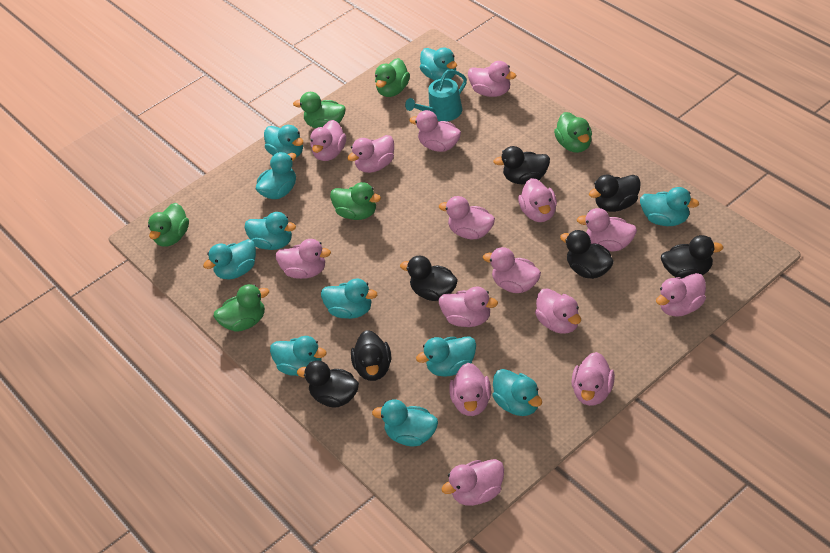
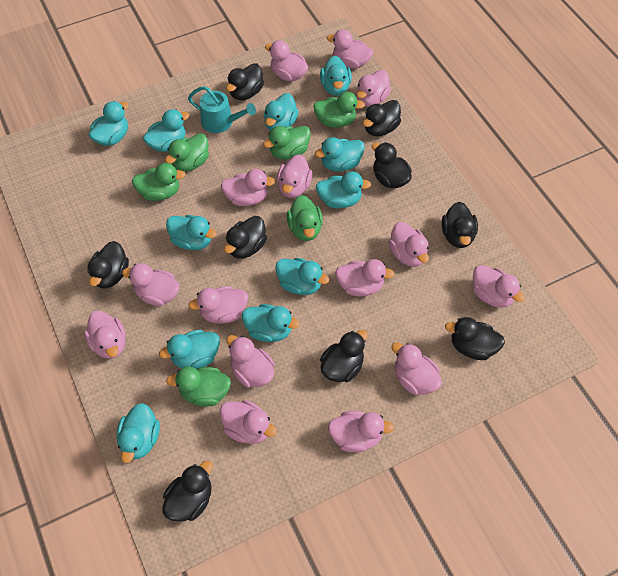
black duck: 7 -> 9

